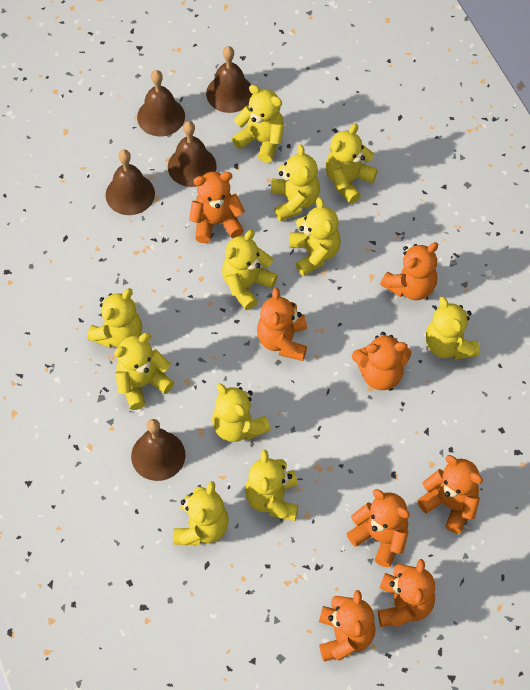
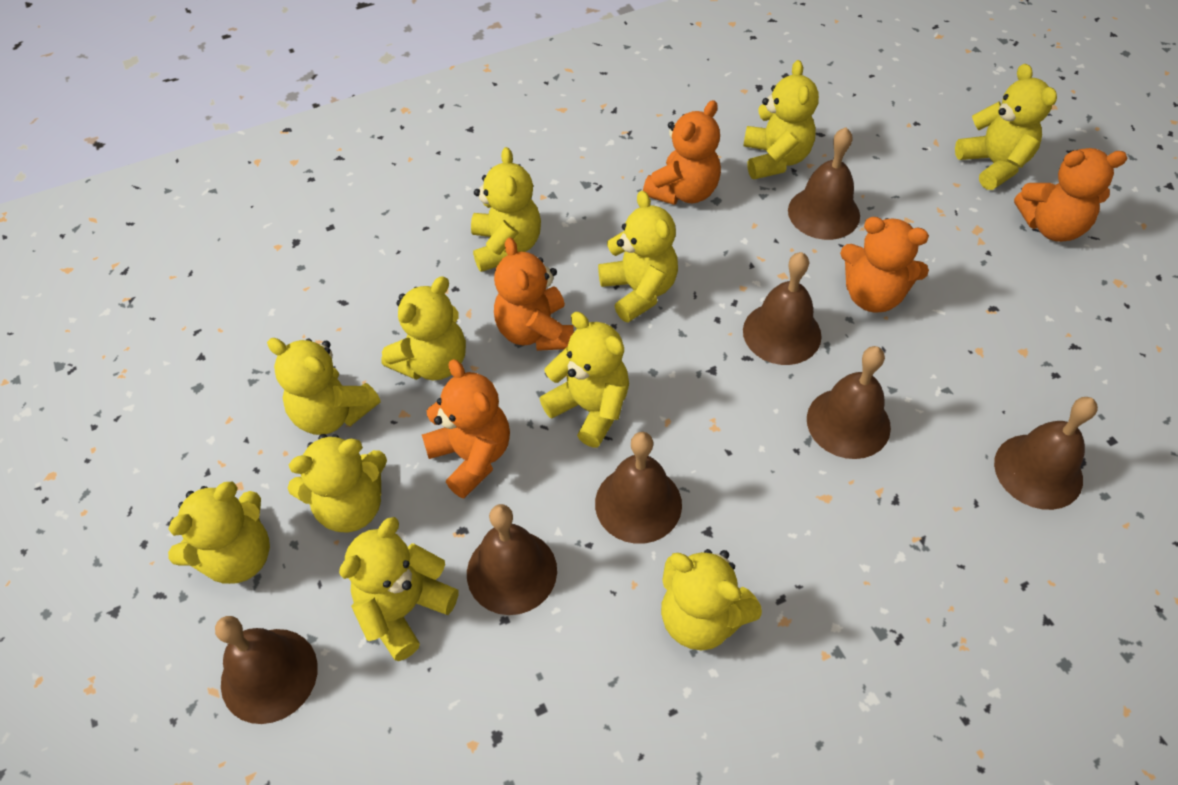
brown bell: 5 -> 7
orange teddy bear: 8 -> 5

